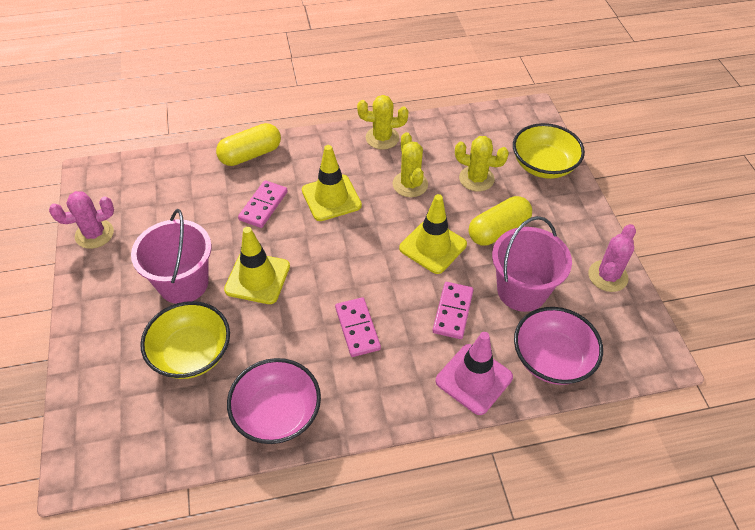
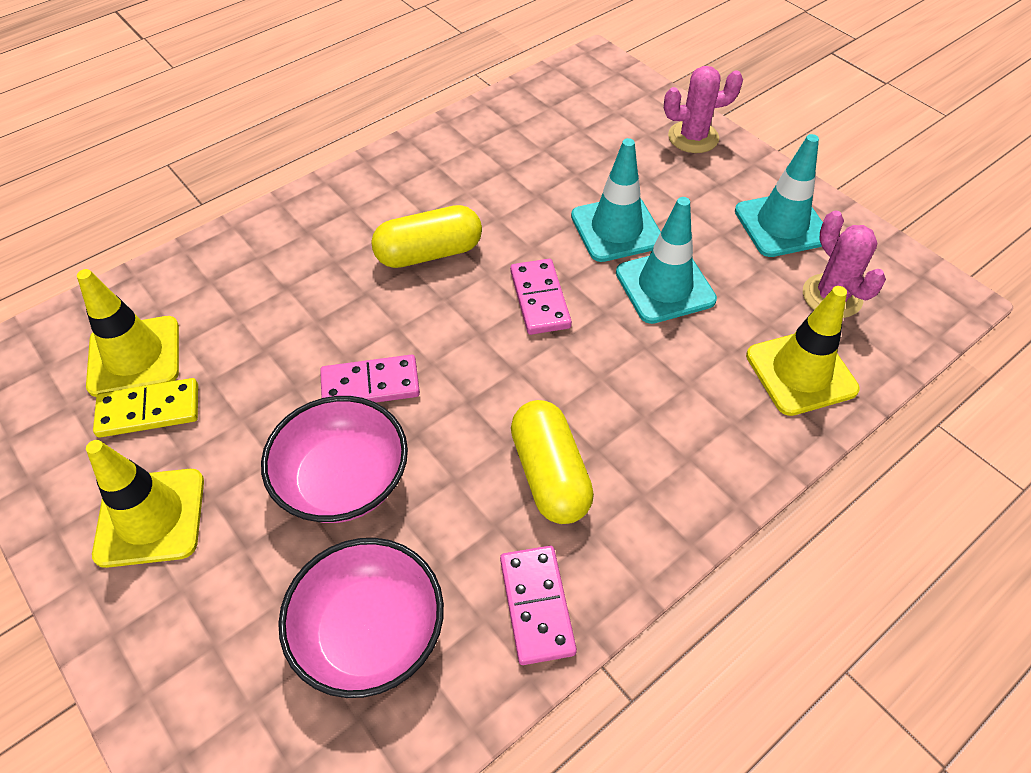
pink bucket: 2 -> 0
pink traffic cone: 1 -> 0
turquoise traffic cone: 0 -> 3
yellow bowl: 2 -> 0
yellow cactus: 3 -> 0
yellow domino: 0 -> 1

